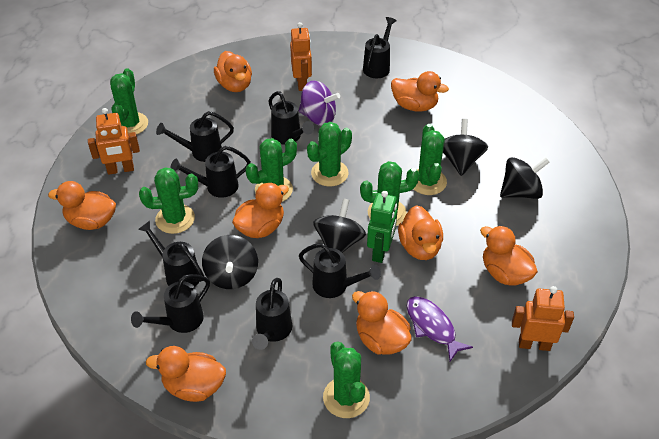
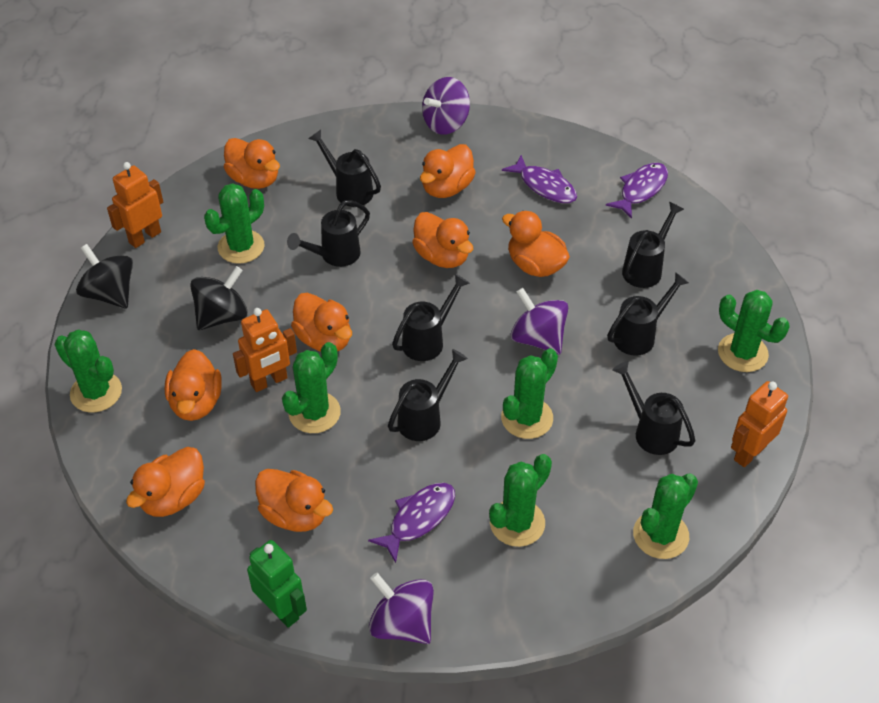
black spinning top: 4 -> 2
black watering can: 8 -> 7
purple fish: 1 -> 3
purple spinning top: 1 -> 3

